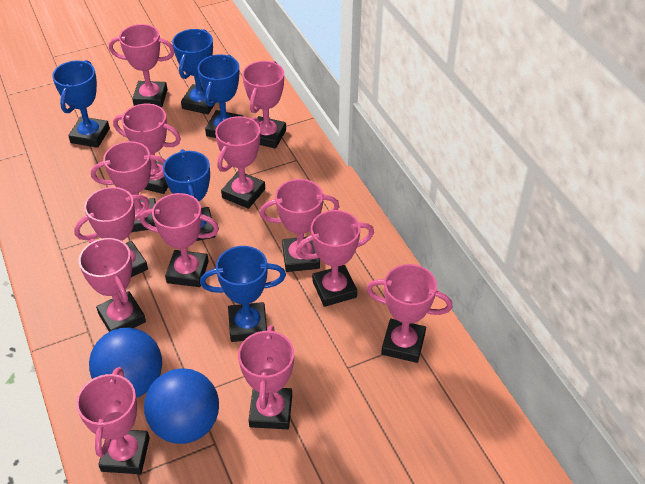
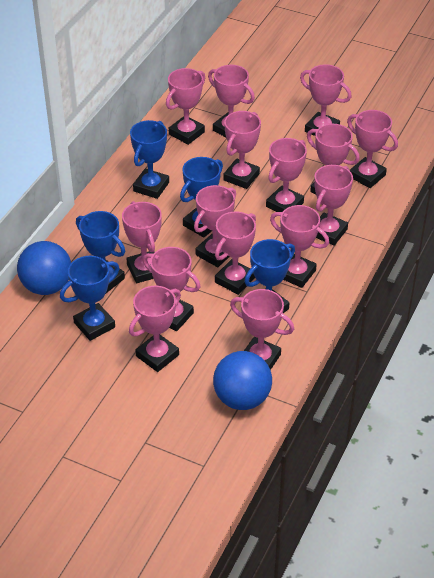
pink trophy: 13 -> 15

